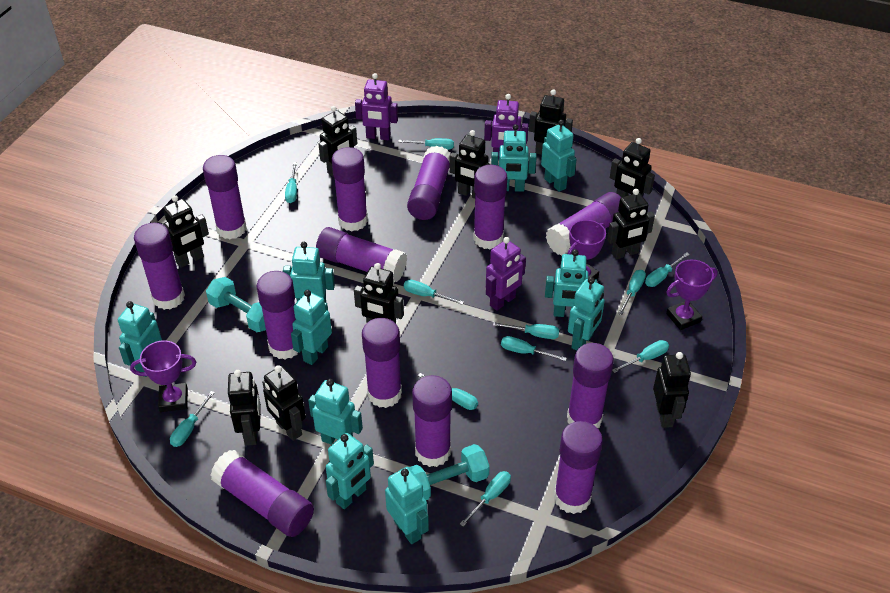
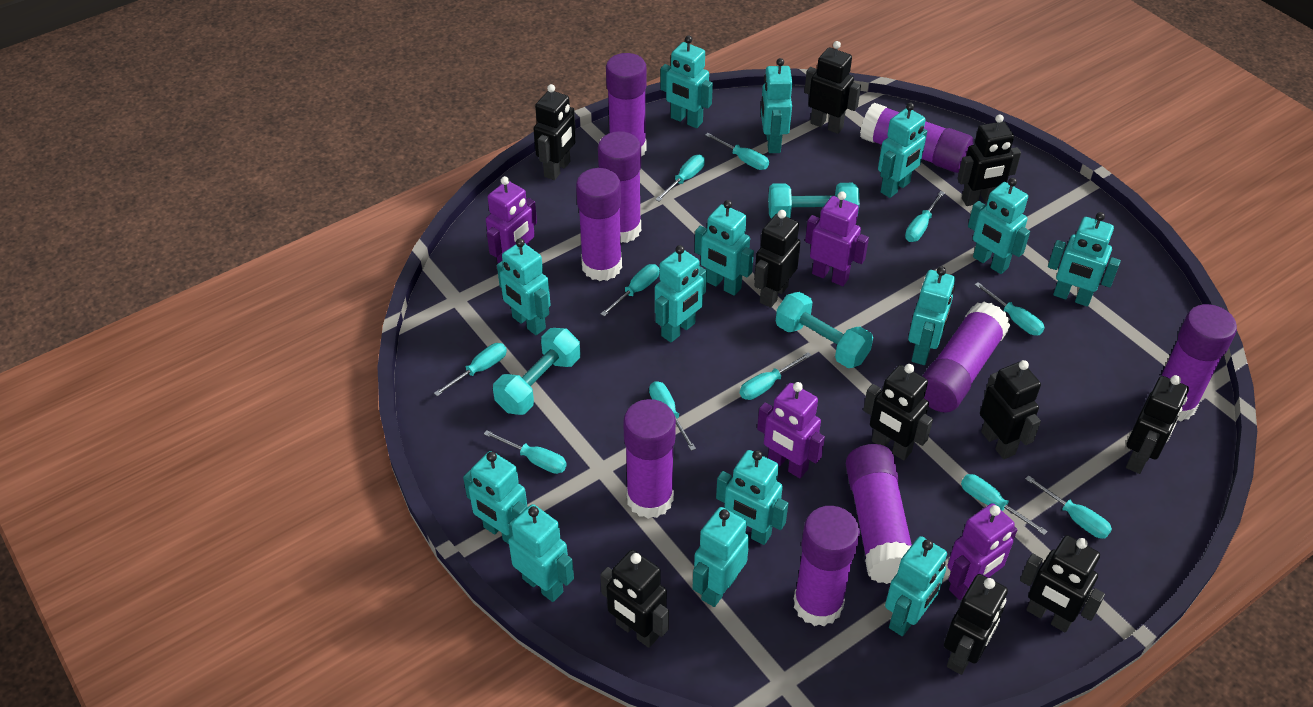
purple glue stick: 13 -> 9
purple robot: 3 -> 4
purple trophy: 3 -> 0
turquoise dumbbell: 2 -> 3
turquoise robot: 10 -> 14

